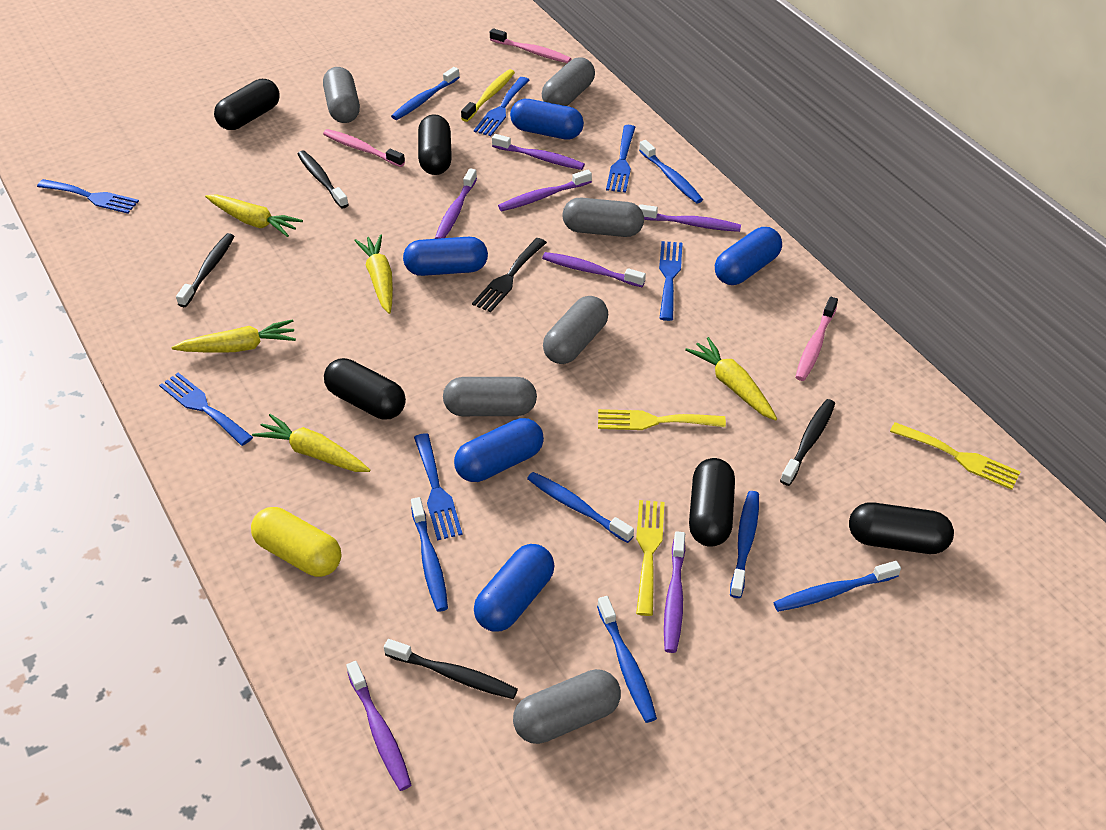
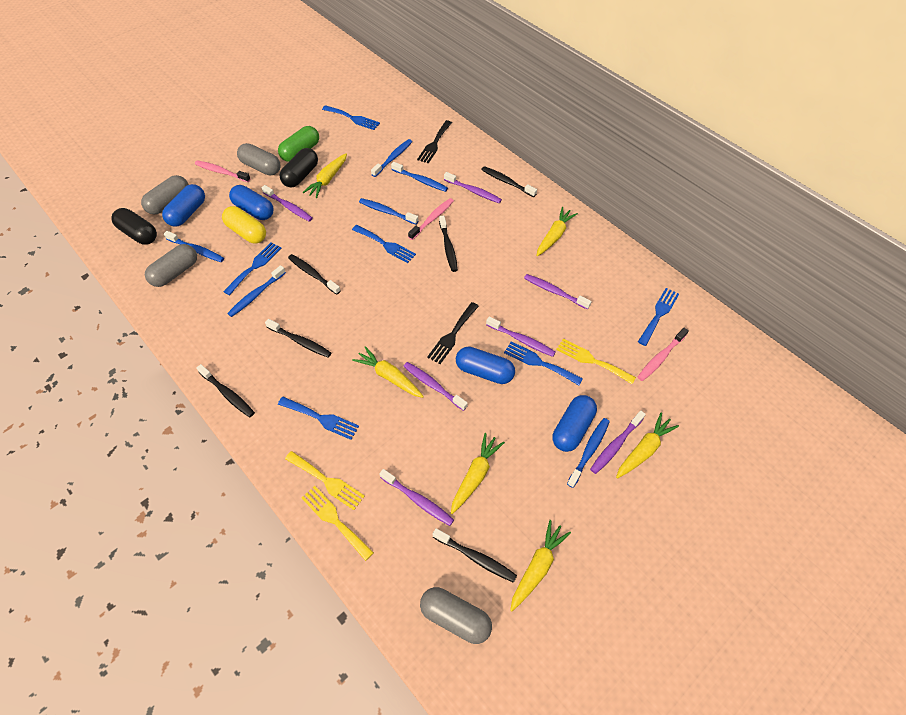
black capsule: 5 -> 2
black fork: 1 -> 2
black toothbrush: 4 -> 6
blue capsule: 5 -> 4
blue toothbrush: 7 -> 6
green capsule: 0 -> 1
grey capsule: 6 -> 4
yellow carrot: 5 -> 6
yellow toothbrush: 1 -> 0

